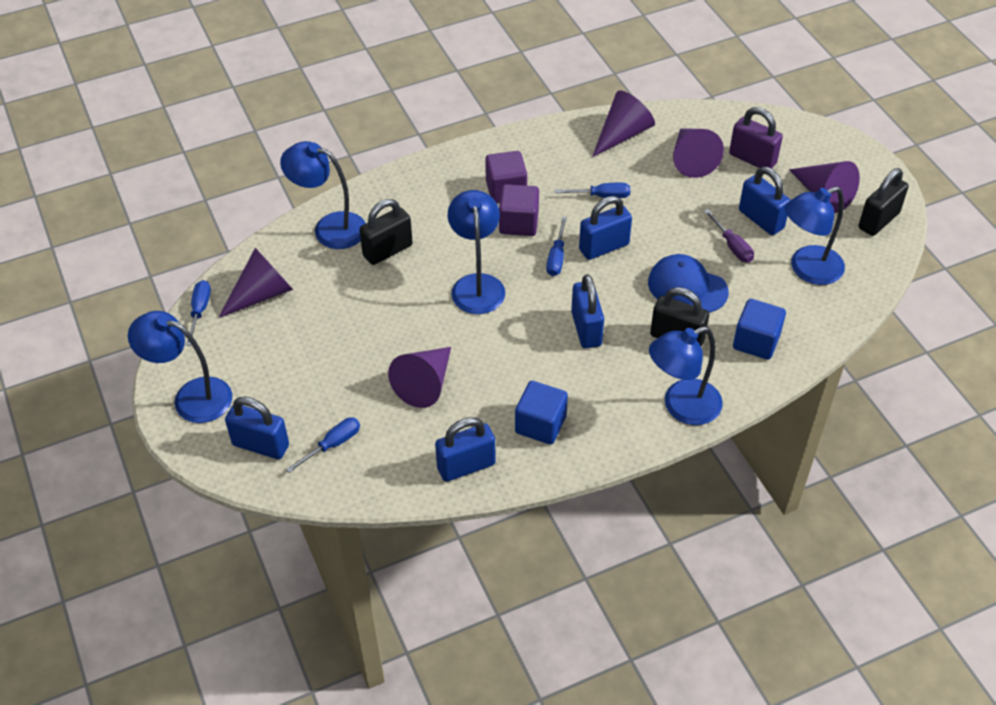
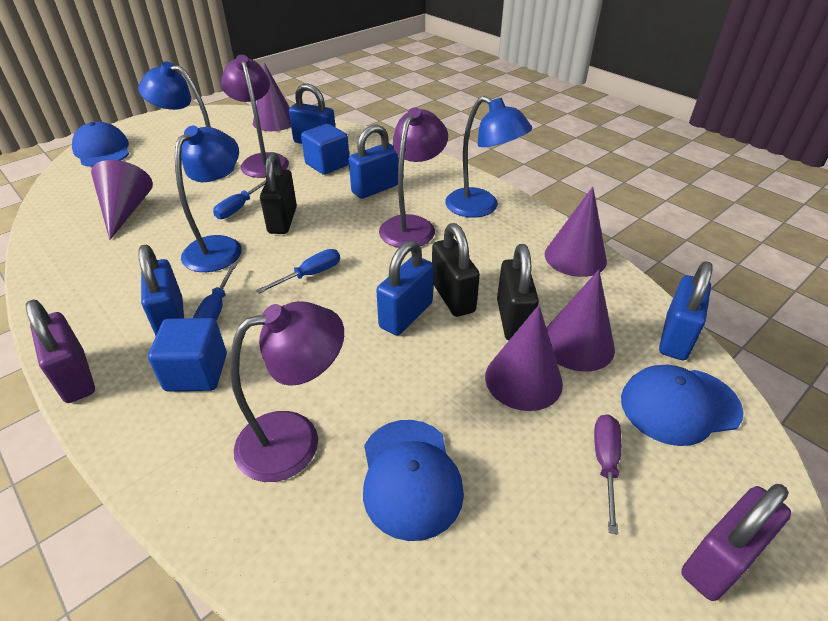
blue cap: 1 -> 3
blue lamp: 5 -> 3
blue screwdriver: 4 -> 3
purple cube: 2 -> 0
purple lamp: 0 -> 3
purple padlock: 1 -> 2

